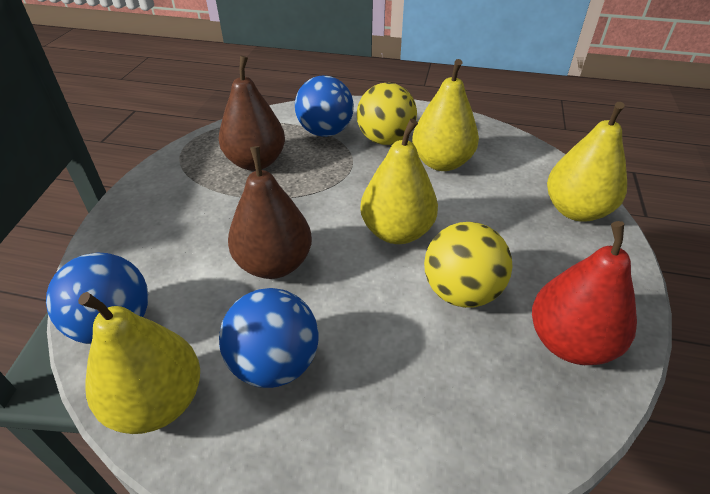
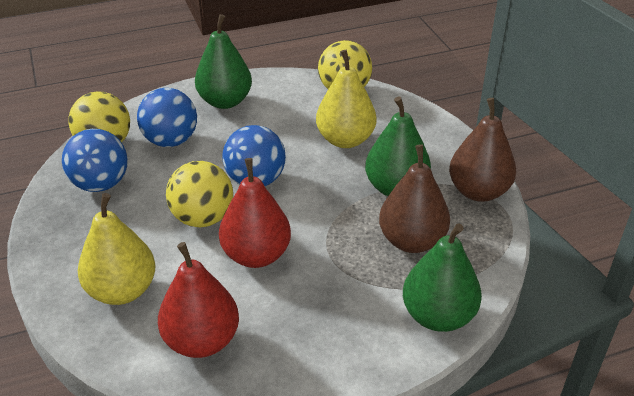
green pear: 0 -> 3
red pear: 1 -> 2
yellow ball: 2 -> 3
yellow pear: 4 -> 2

